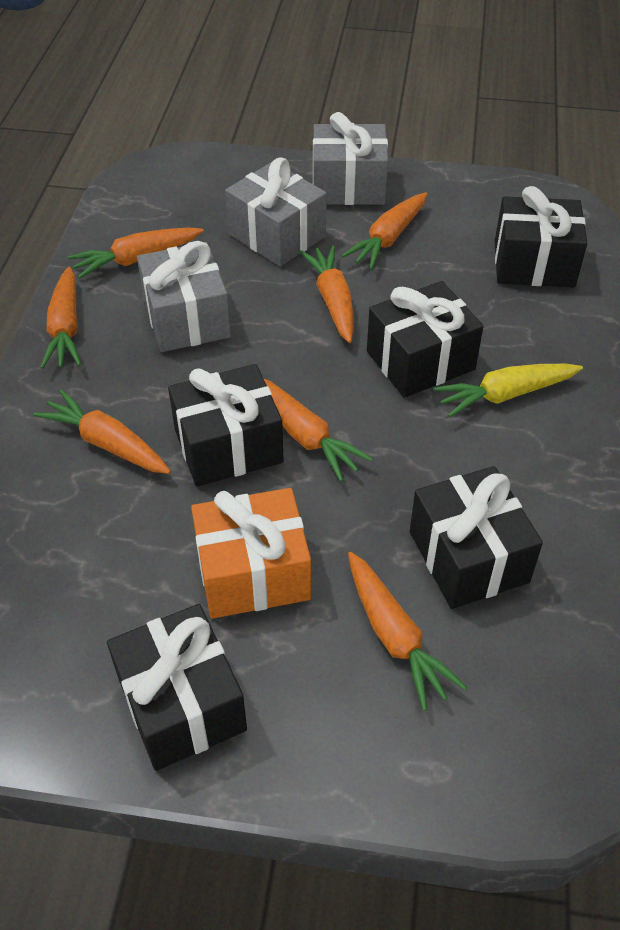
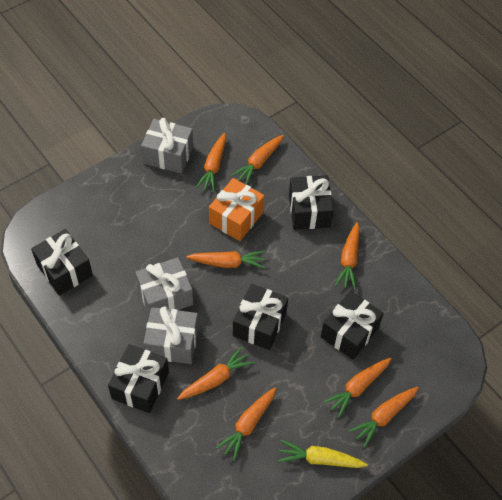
orange carrot: 7 -> 8

